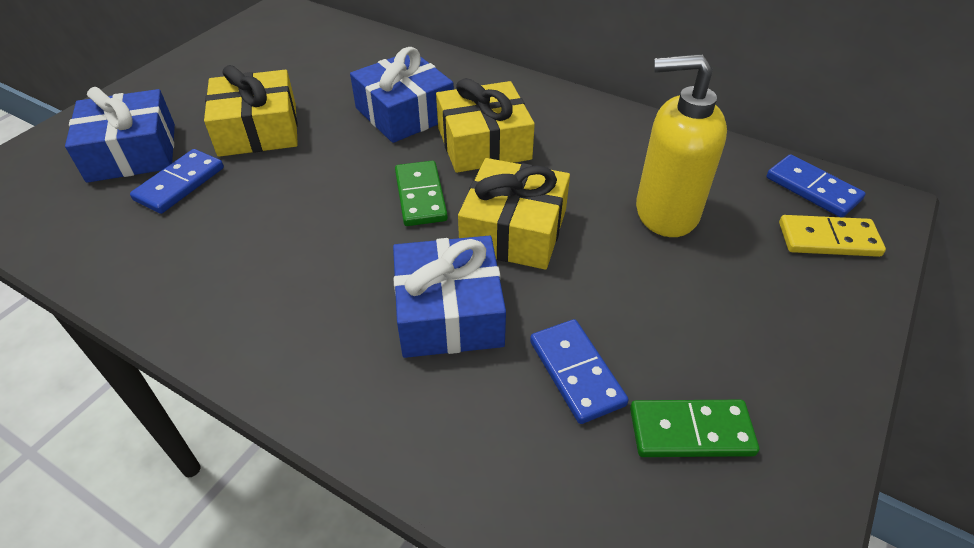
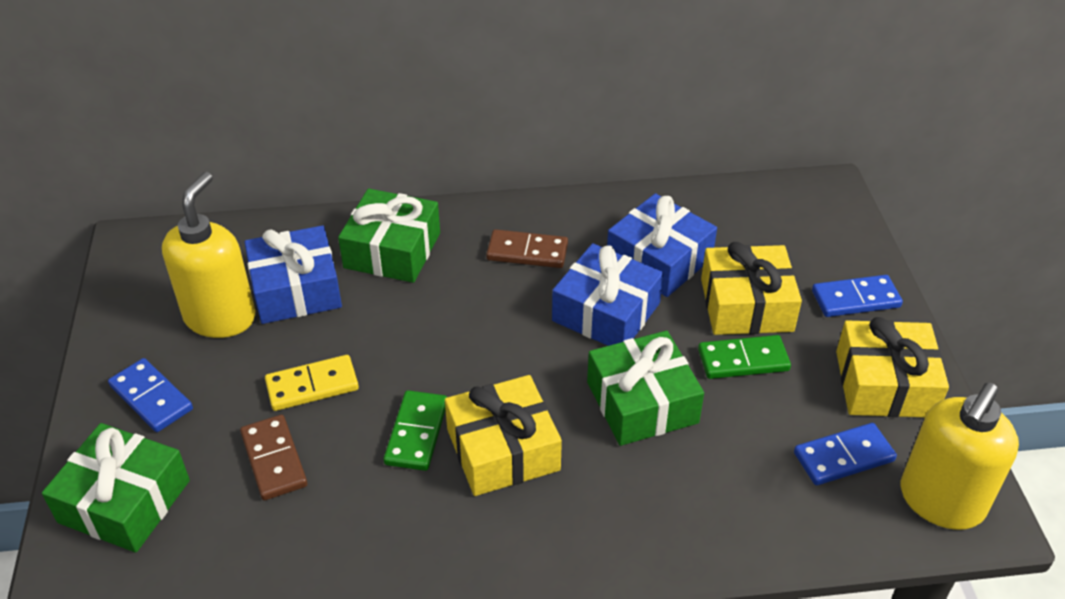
brown domino: 0 -> 2
green gift: 0 -> 3
yellow soap dispenser: 1 -> 2

